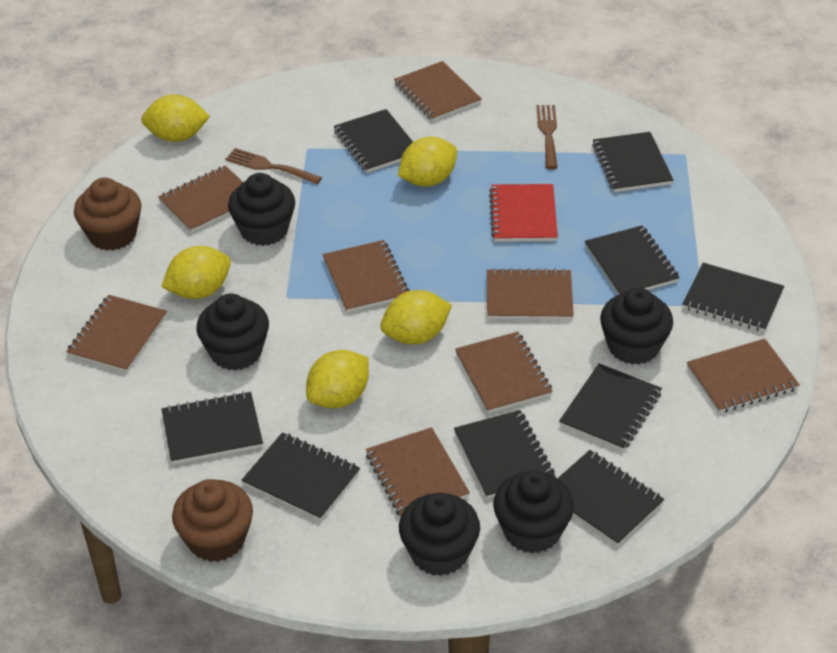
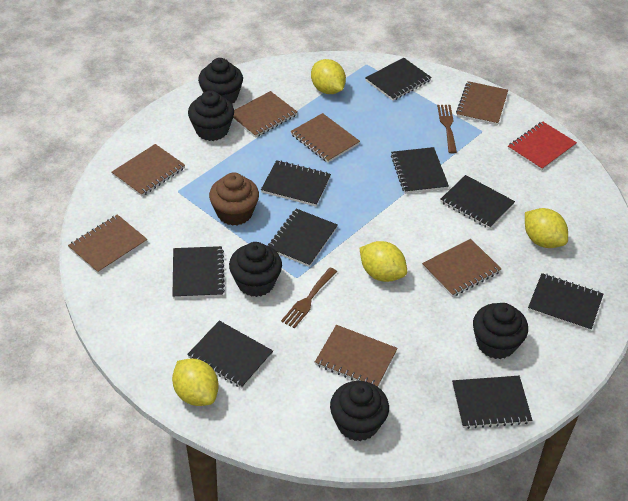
brown cupcake: 2 -> 1
brown notebook: 8 -> 7
yellow lemon: 5 -> 4

